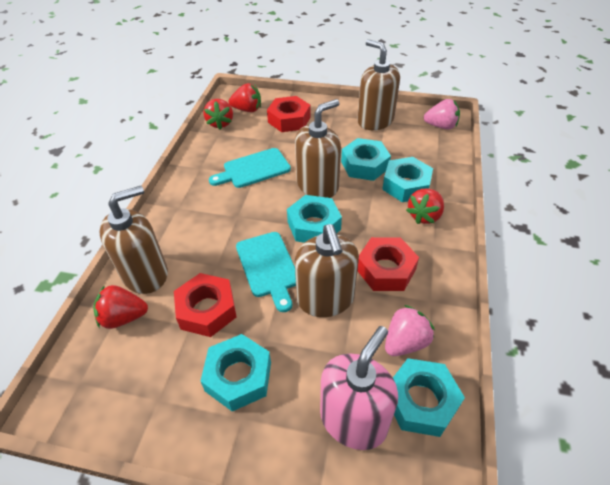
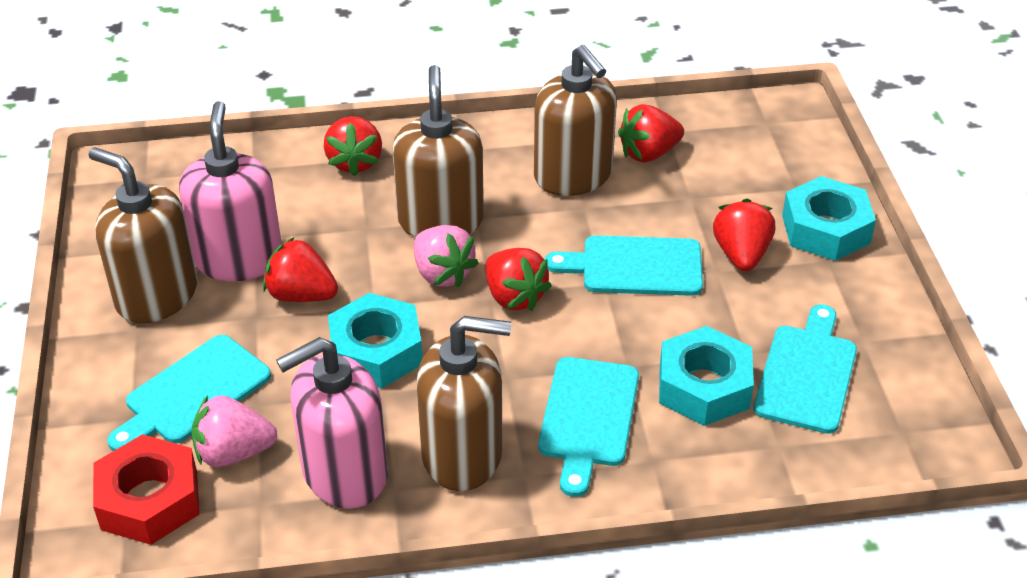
pink soap dispenser: 1 -> 2
red nut: 3 -> 1
red strawberry: 4 -> 5
turquoise cutting board: 2 -> 4
turquoise nut: 5 -> 3

